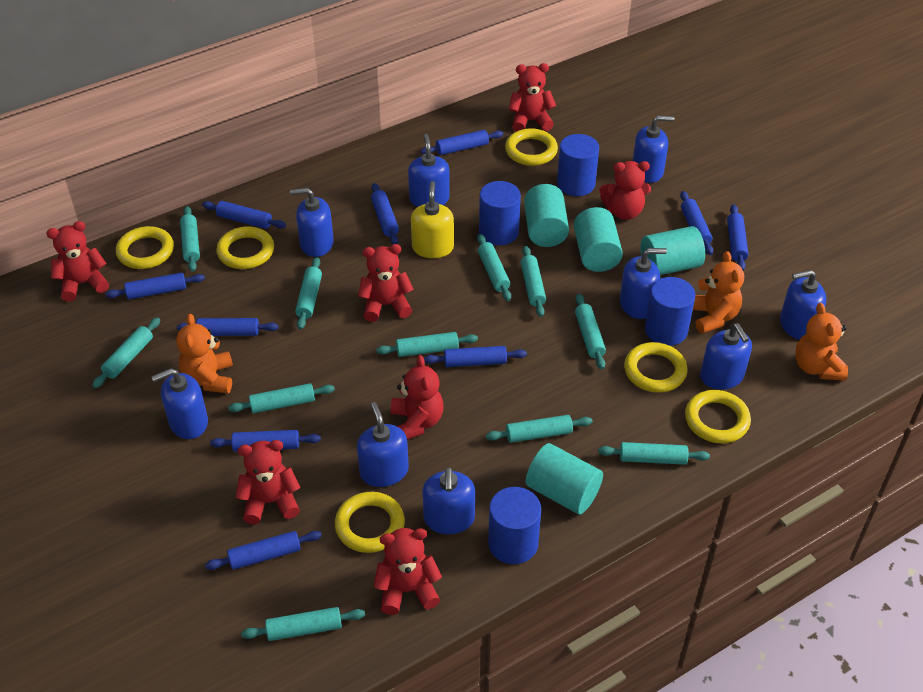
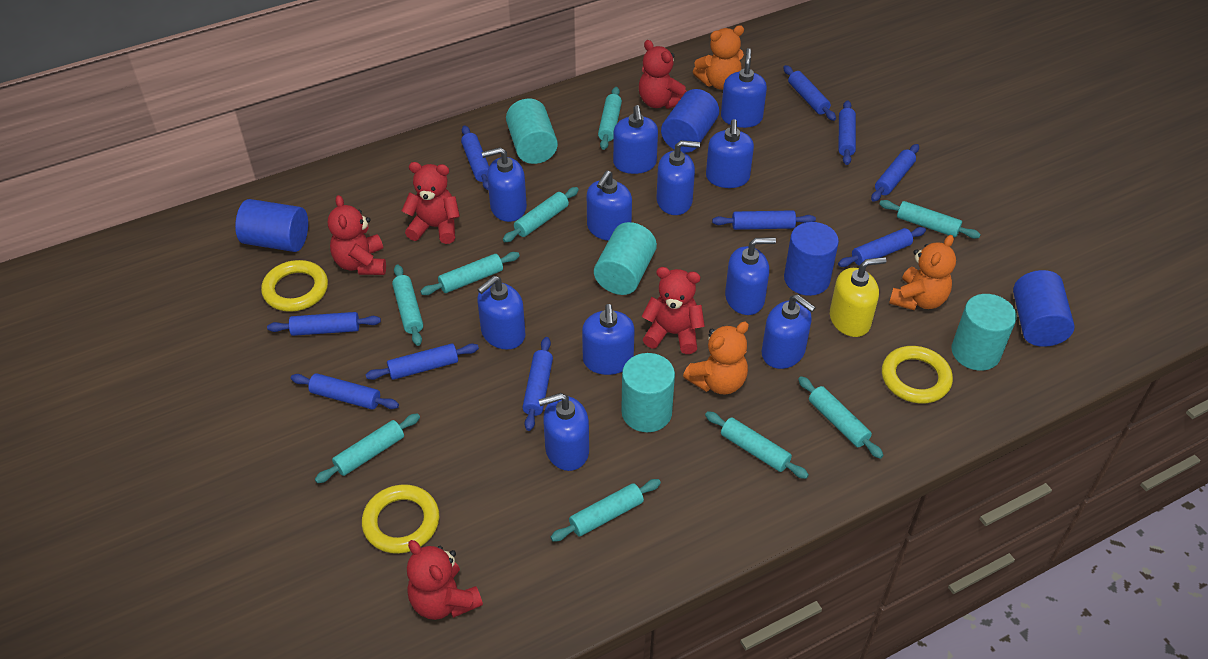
blue soap dispenser: 9 -> 11
red teddy bear: 7 -> 5
turquoise rolling pin: 11 -> 9
yellow ring: 6 -> 3

